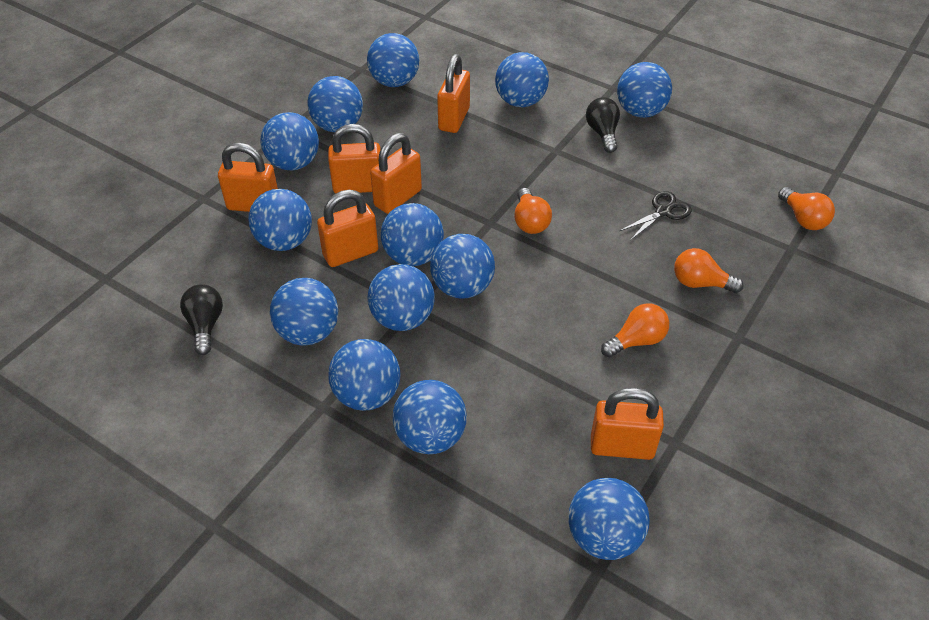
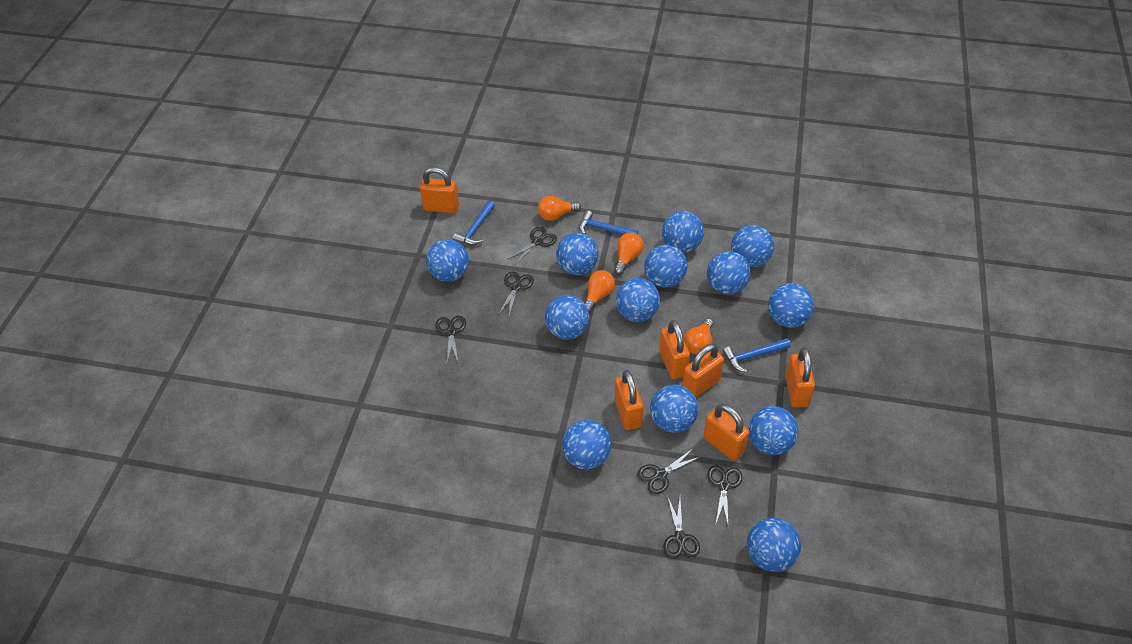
black light bulb: 2 -> 0
black scissors: 1 -> 6
blue hammer: 0 -> 3

